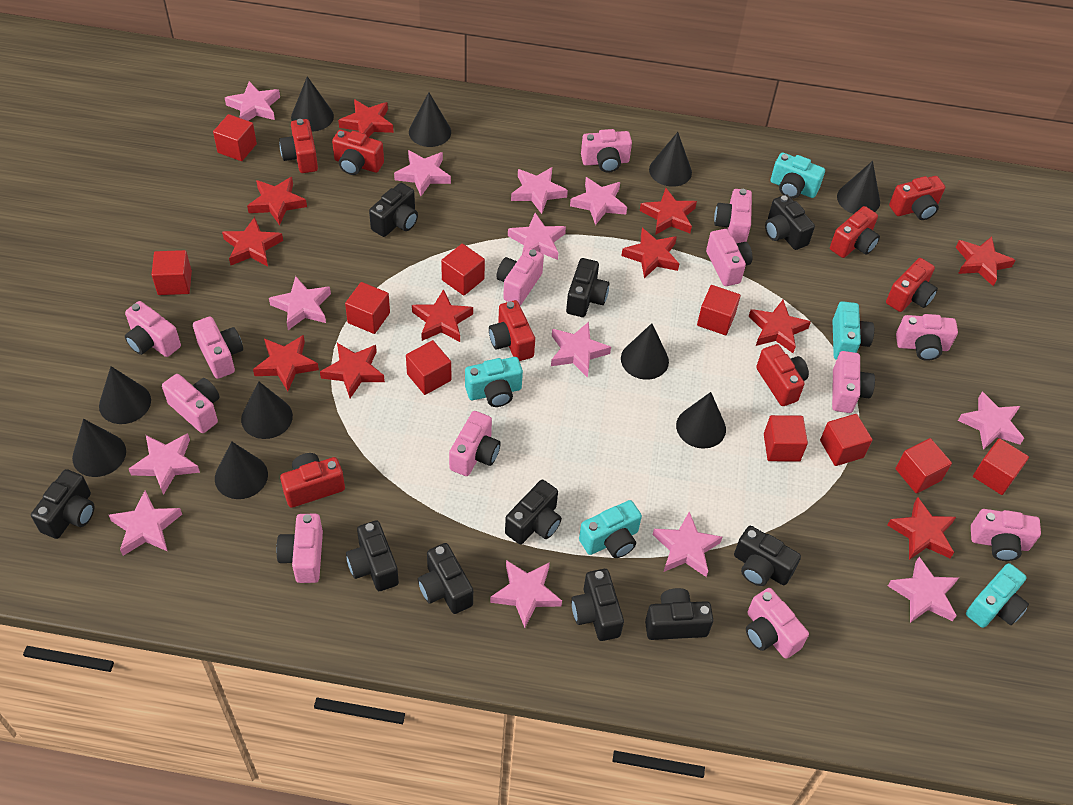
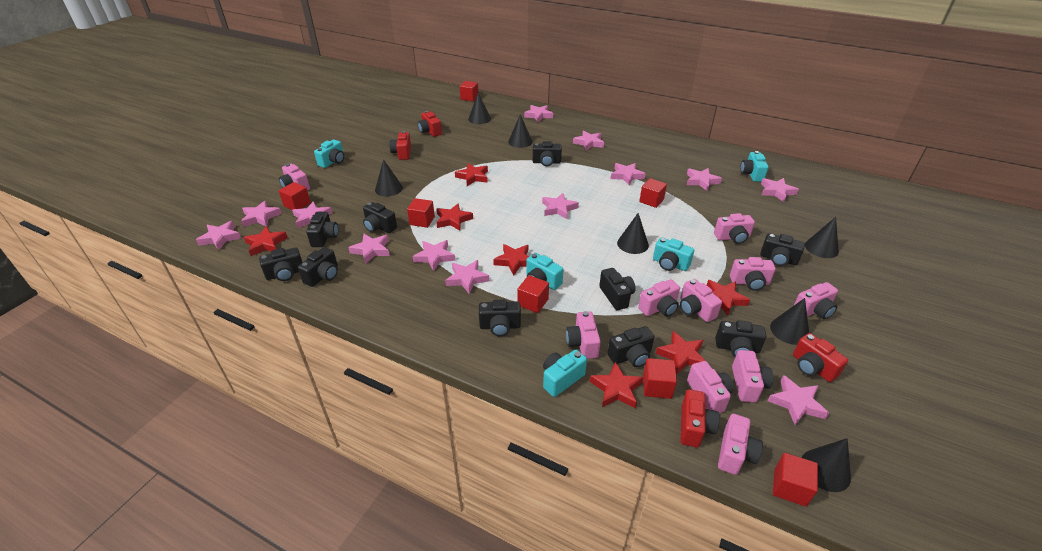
black cone: 10 -> 7
pink camera: 13 -> 10
red camera: 8 -> 4
red cube: 10 -> 7
red star: 11 -> 7

